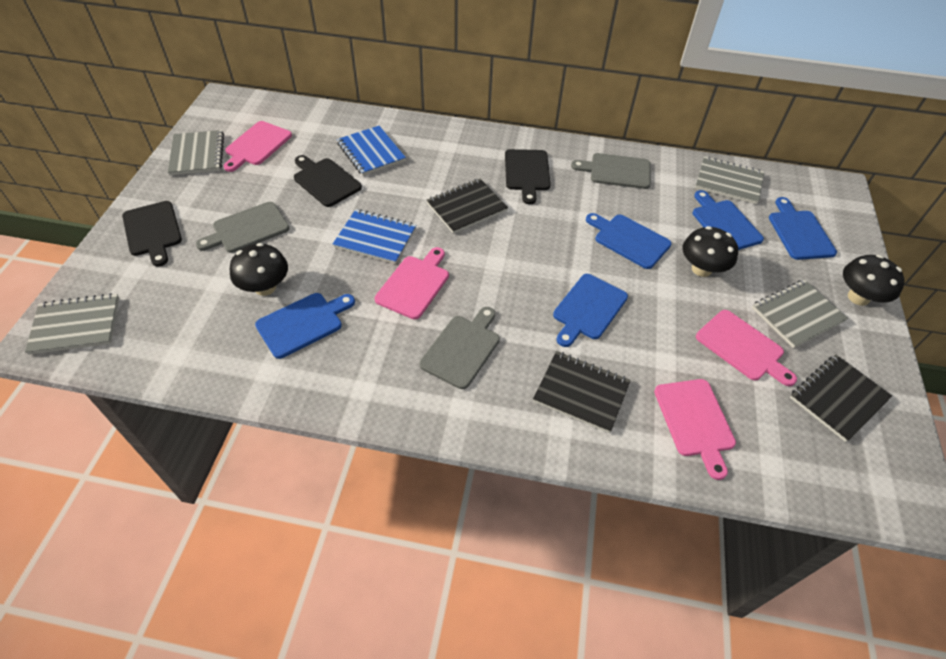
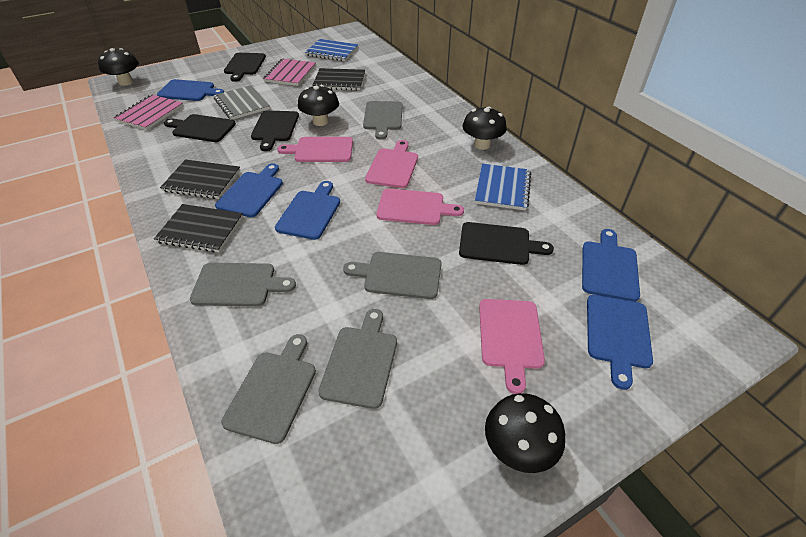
black cutting board: 3 -> 4
black mushroom: 3 -> 4
grey cutting board: 3 -> 5
grey notebook: 4 -> 1
pink notebook: 0 -> 2

